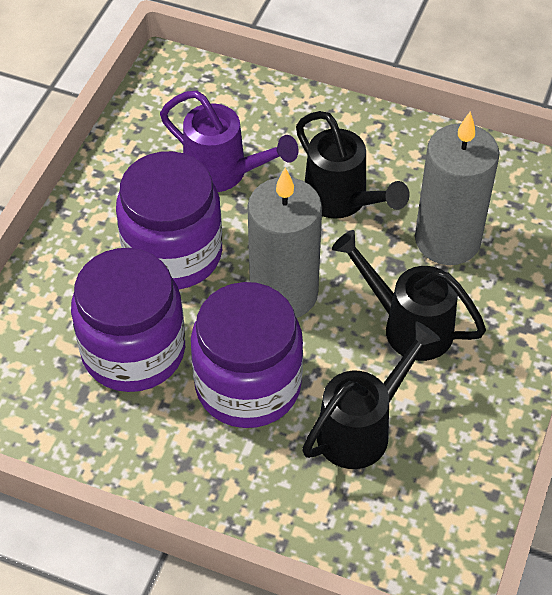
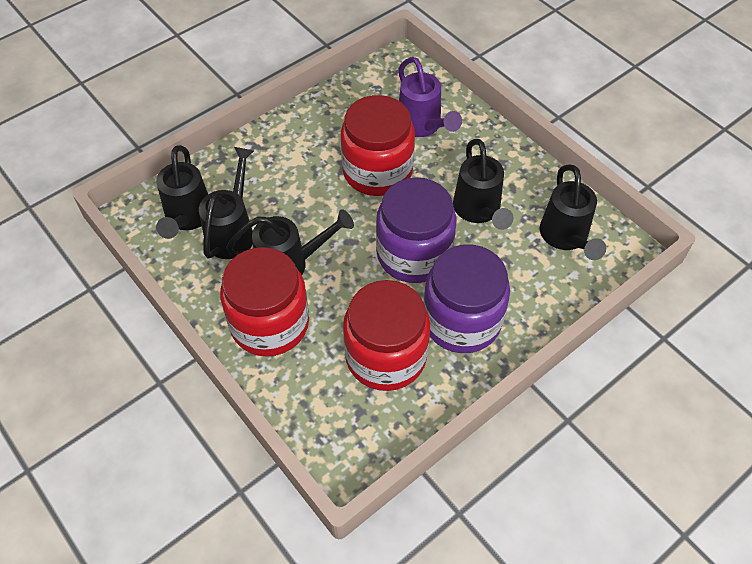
black watering can: 3 -> 5
grey candle: 2 -> 0
purple jar: 3 -> 2
red jar: 0 -> 3

